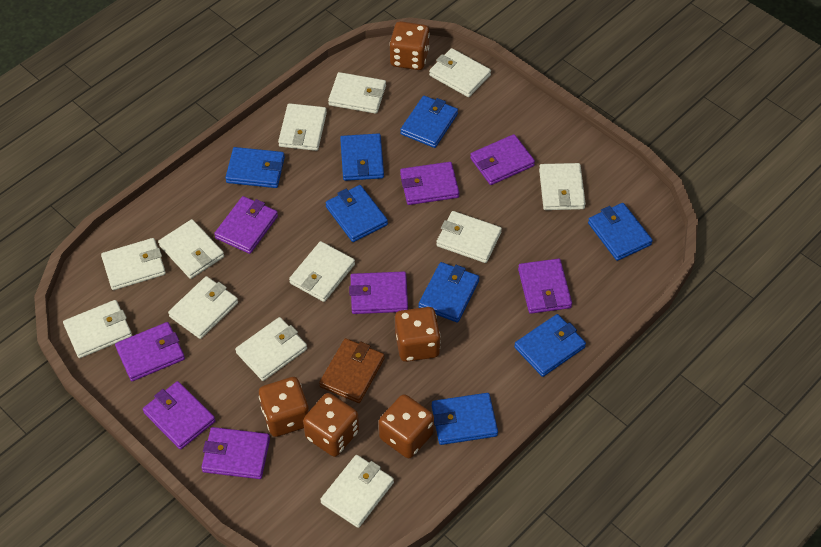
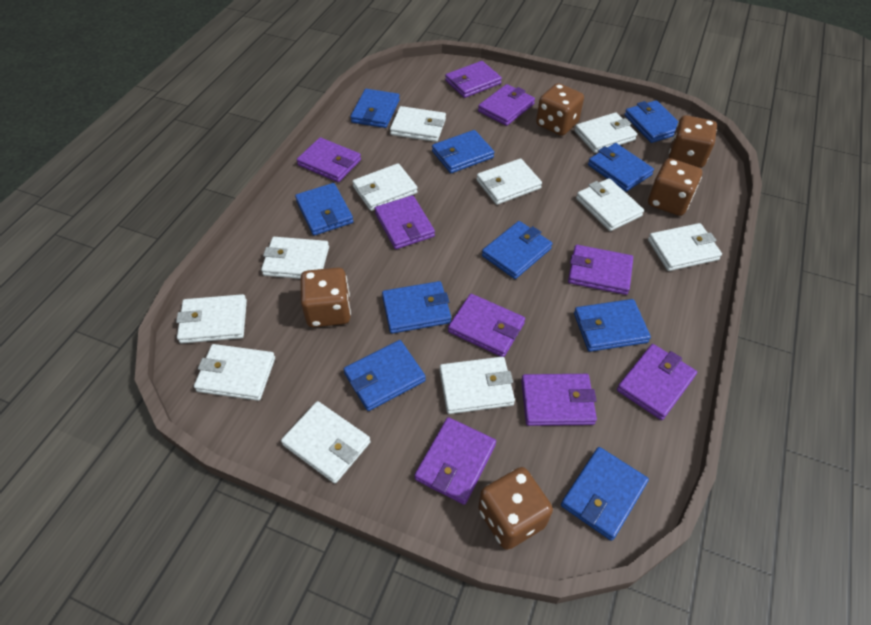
blue wallet: 8 -> 10
brown wallet: 1 -> 0
purple wallet: 8 -> 9
white wallet: 12 -> 11

